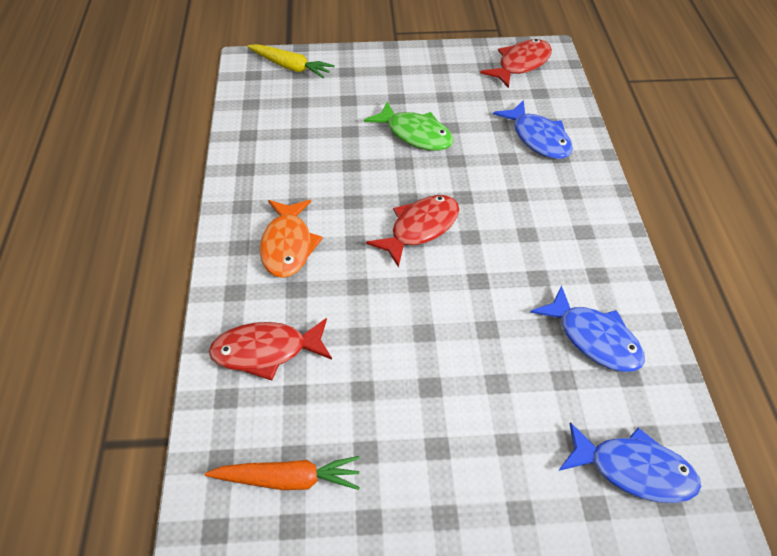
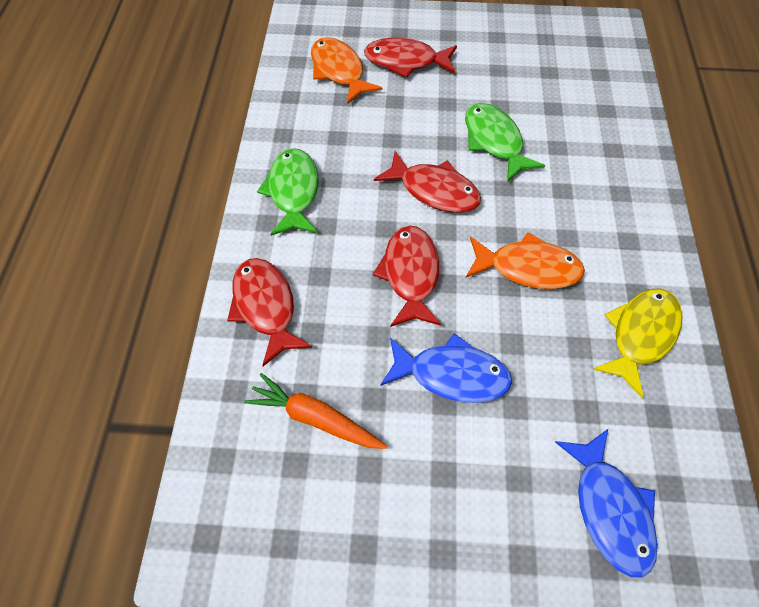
blue fish: 3 -> 2
green fish: 1 -> 2
orange fish: 1 -> 2
red fish: 3 -> 4
yellow carrot: 1 -> 0
yellow fish: 0 -> 1

